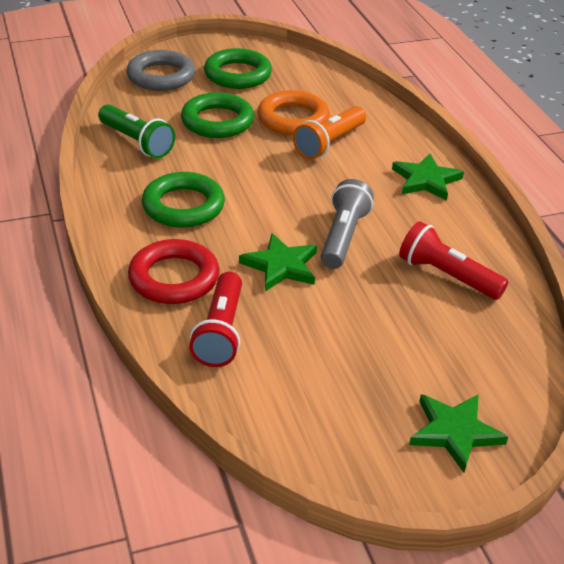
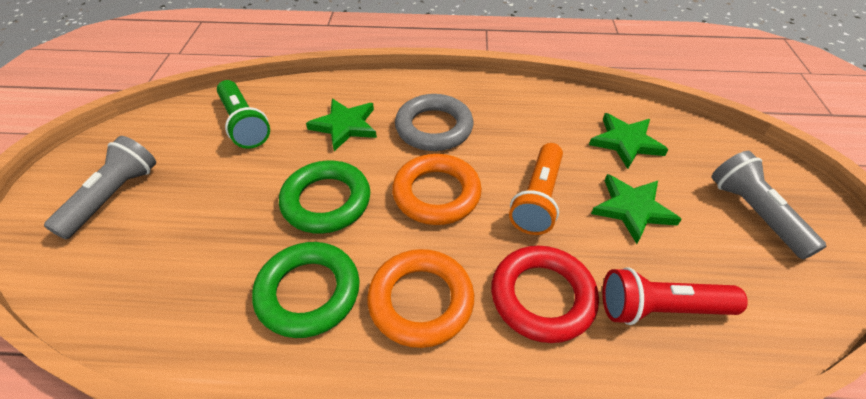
green ring: 3 -> 2
grey flashlight: 1 -> 2
orange ring: 1 -> 2
red flashlight: 2 -> 1

